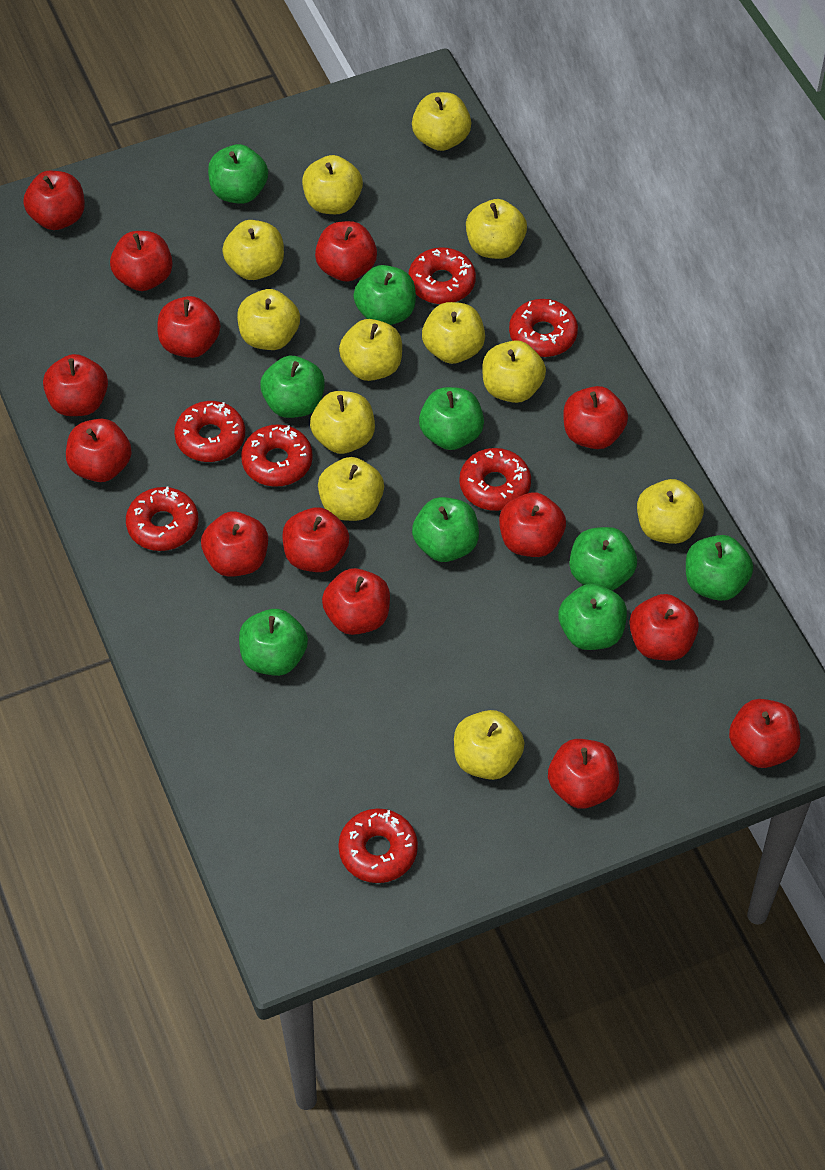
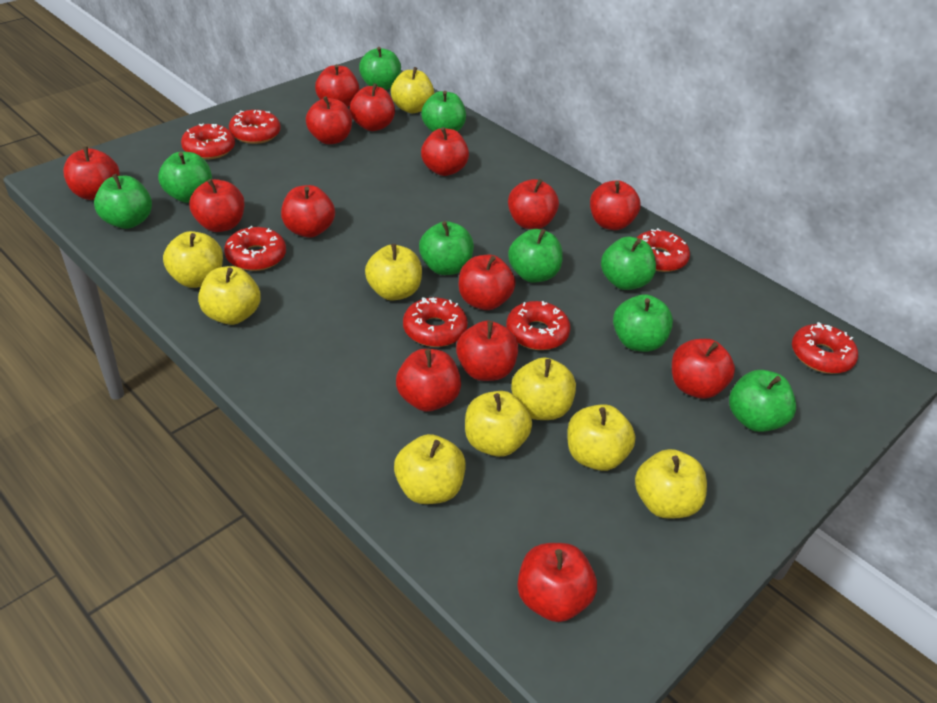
yellow apple: 12 -> 9

